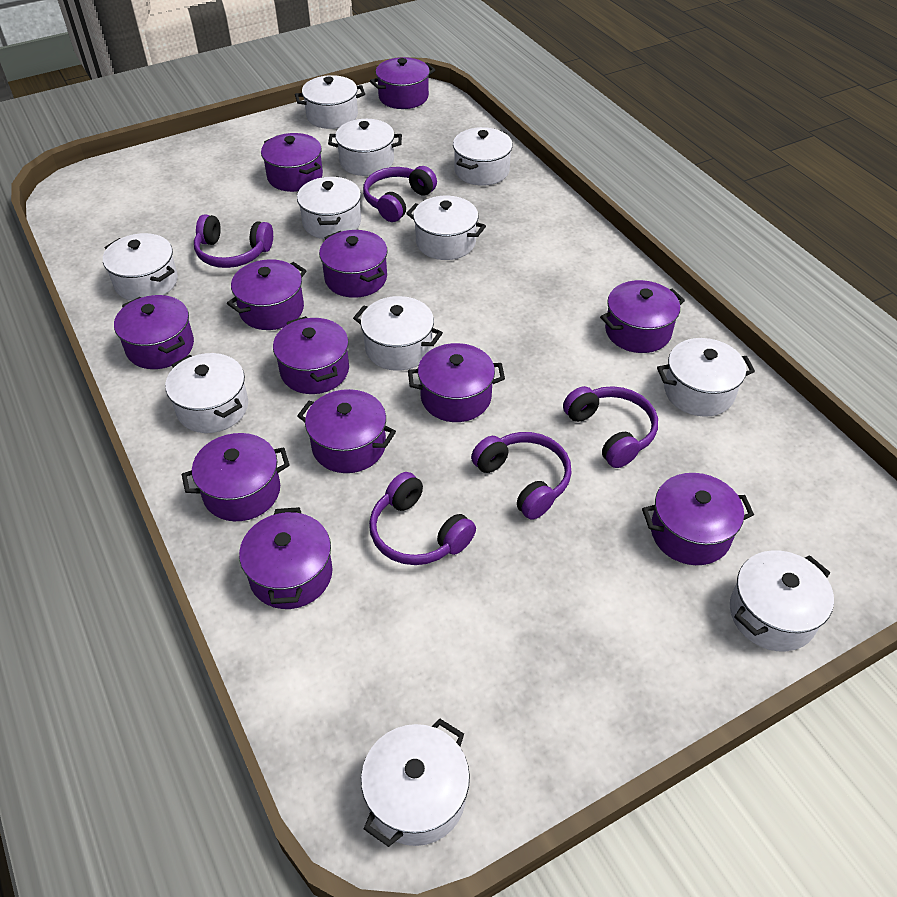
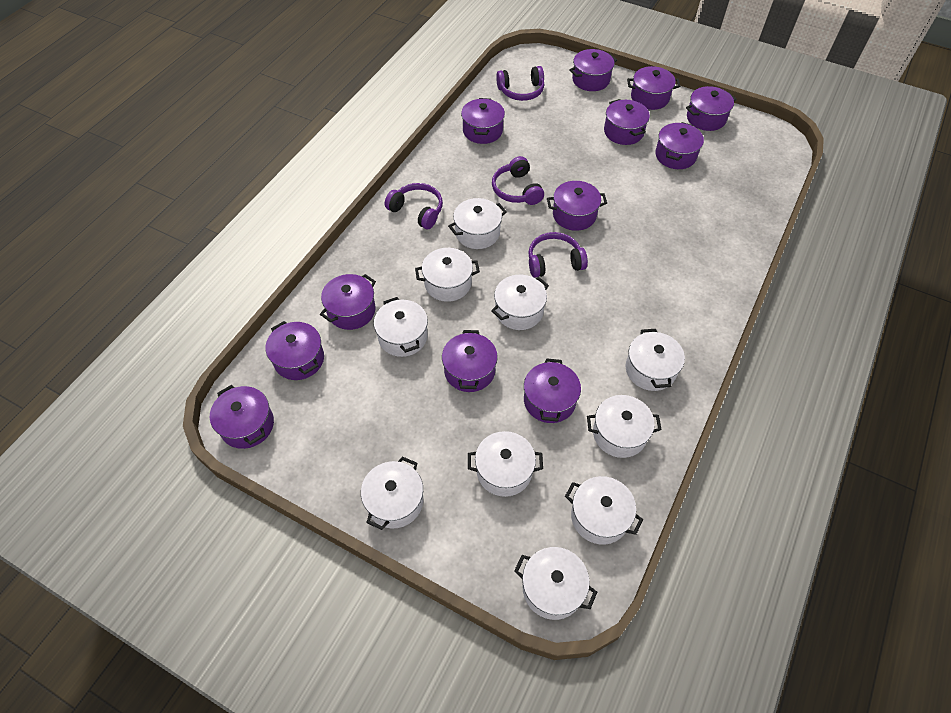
purple headphones: 5 -> 4
white pot: 11 -> 10

